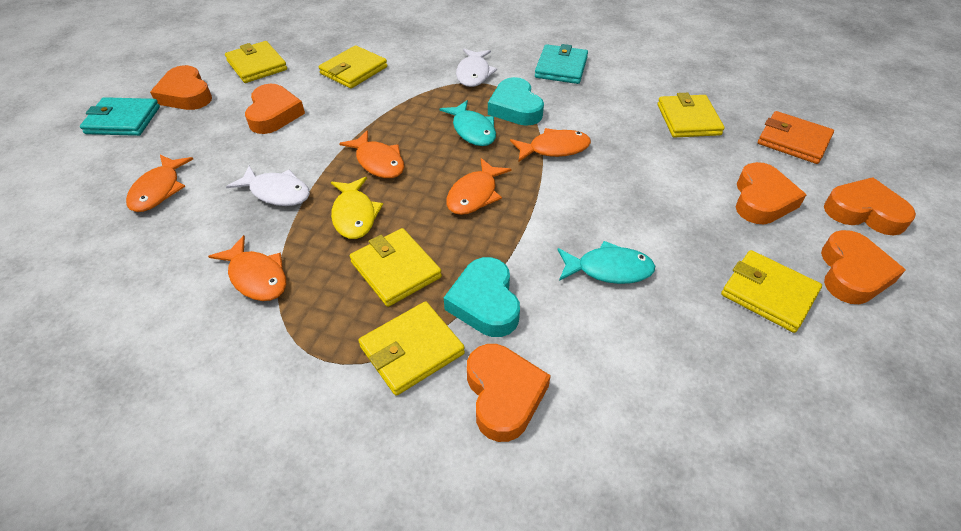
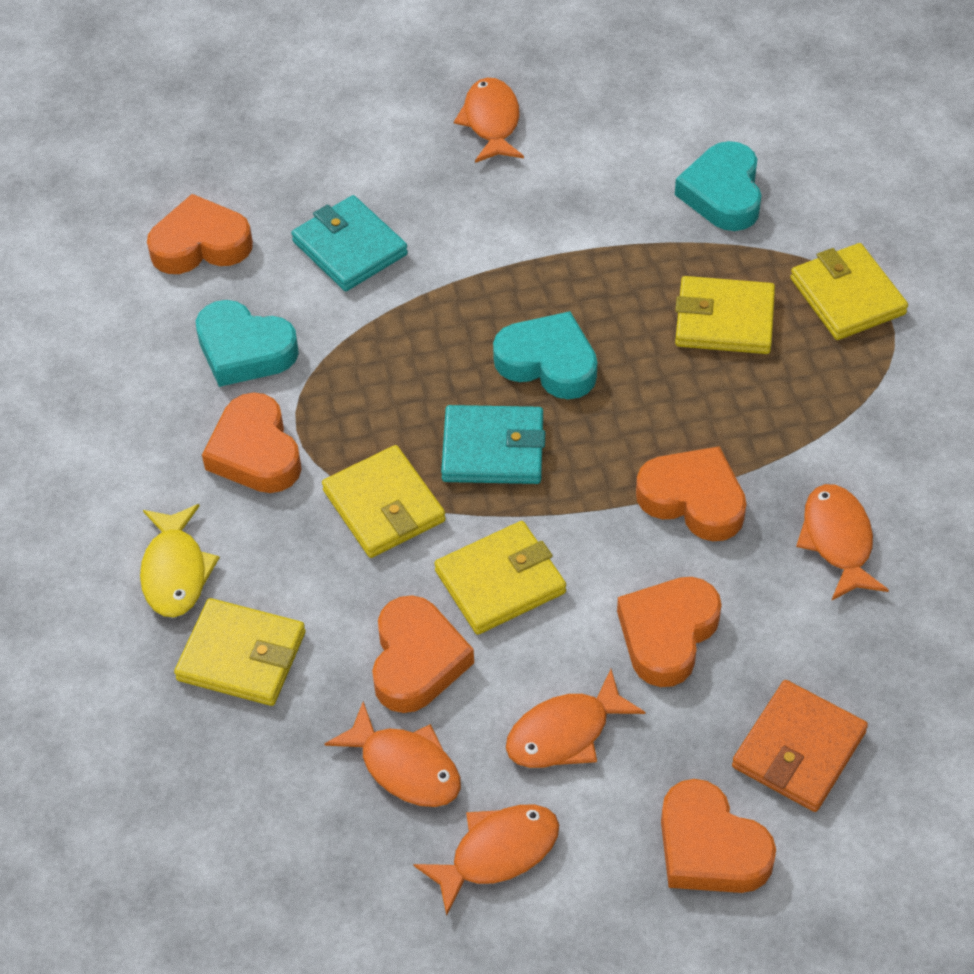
turquoise fish: 2 -> 0
turquoise heart: 2 -> 3
white fish: 2 -> 0
yellow wallet: 6 -> 5

